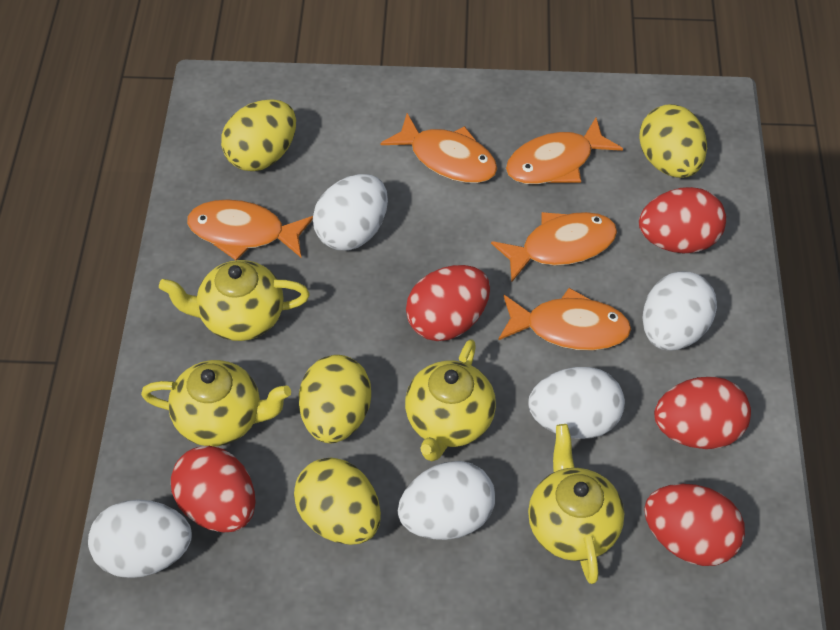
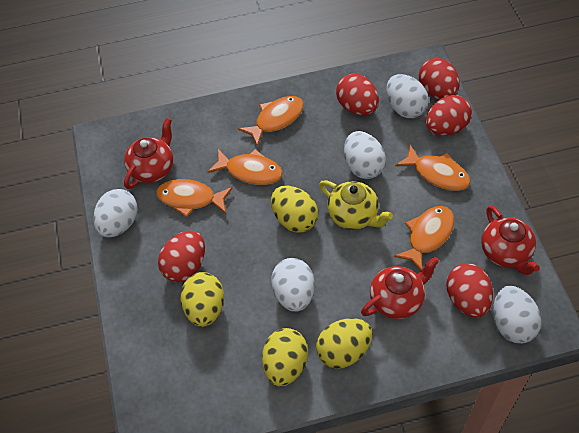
red teapot: 0 -> 3
yellow teapot: 4 -> 1

